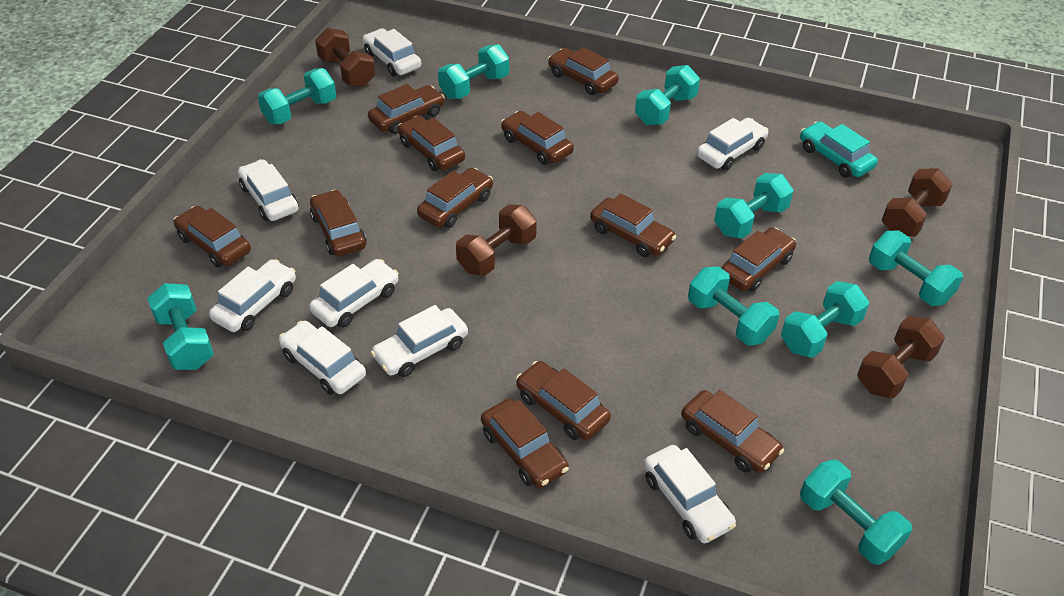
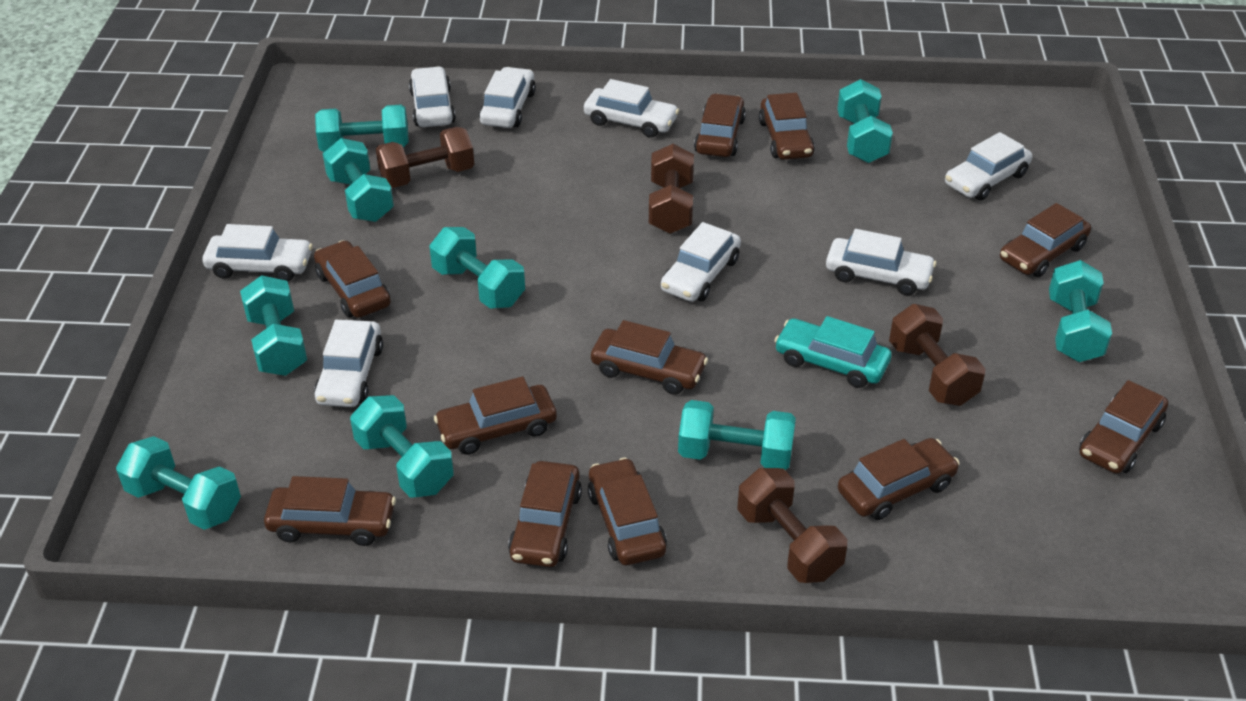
brown car: 12 -> 11

